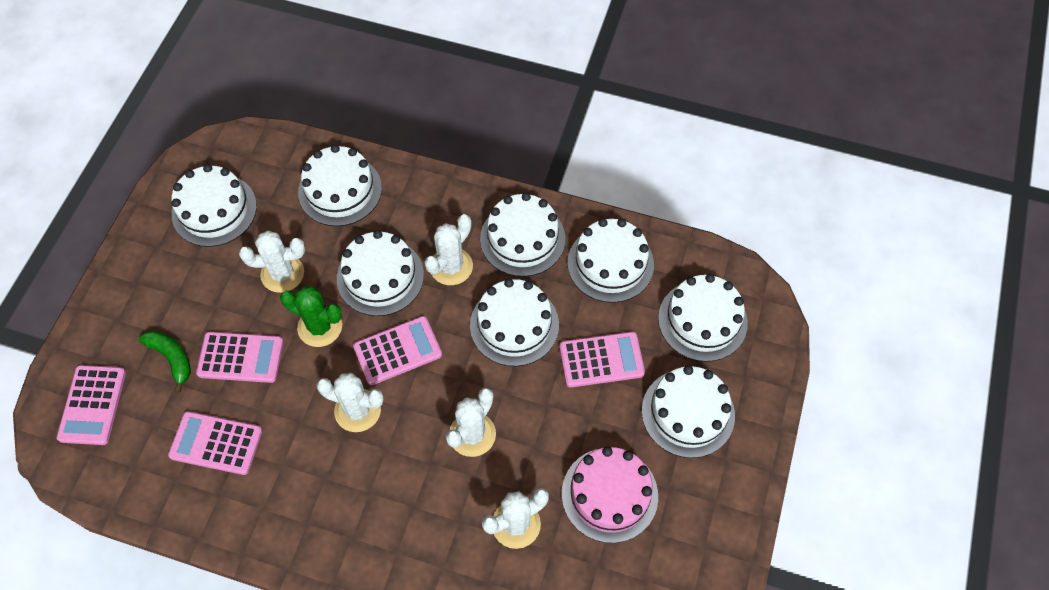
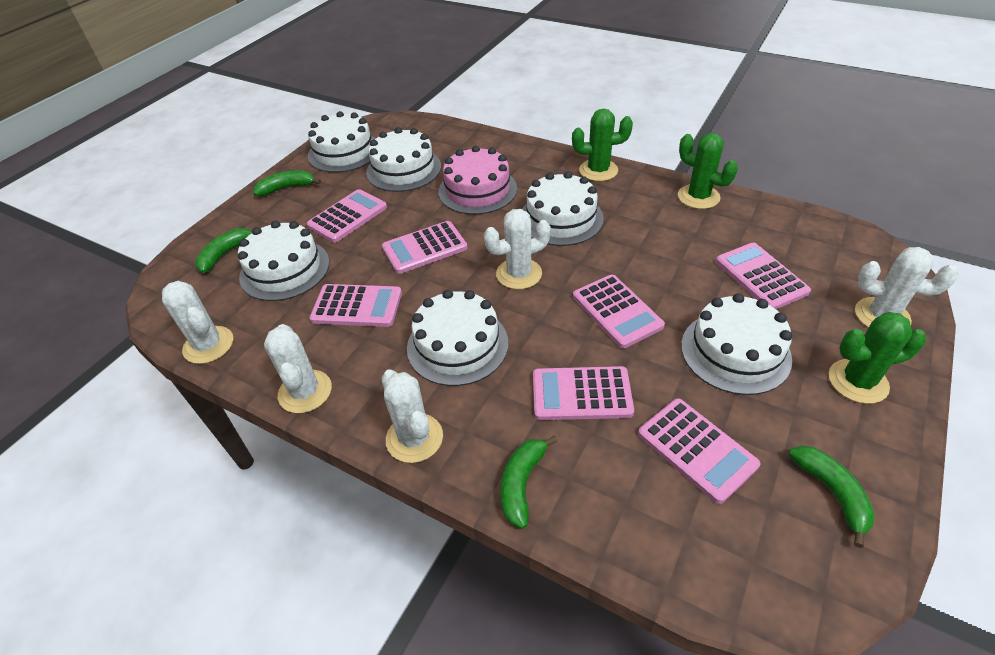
green banana: 1 -> 4
green cactus: 1 -> 3
pink calculator: 5 -> 7
white cake: 8 -> 6

